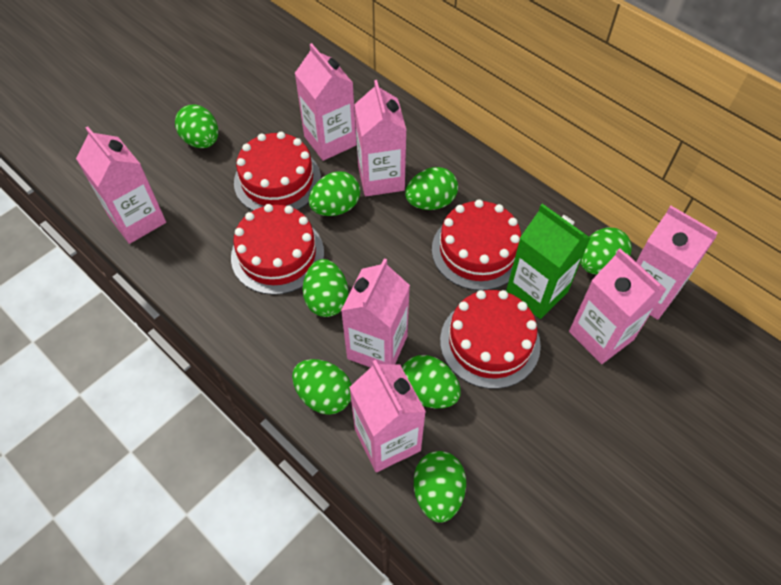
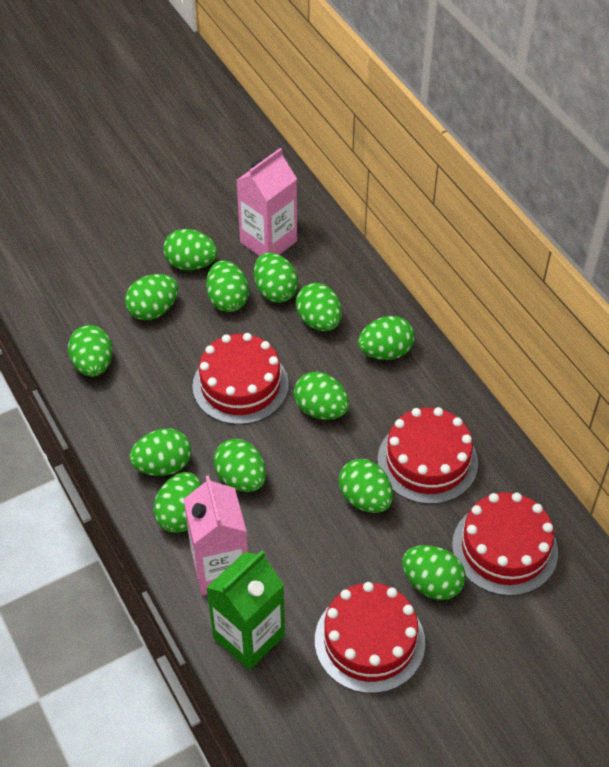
green egg: 8 -> 13
pink carton: 7 -> 2

